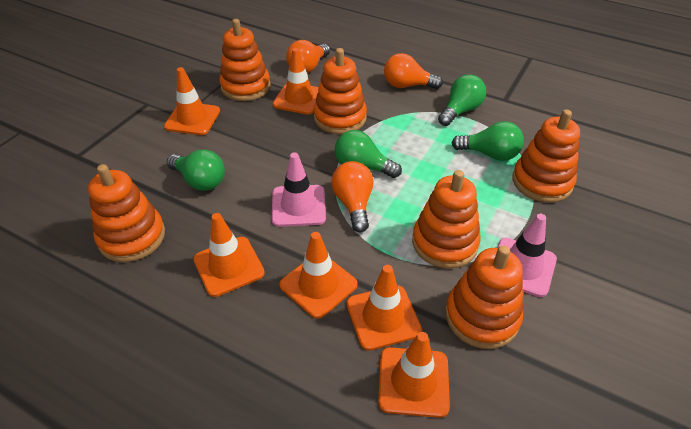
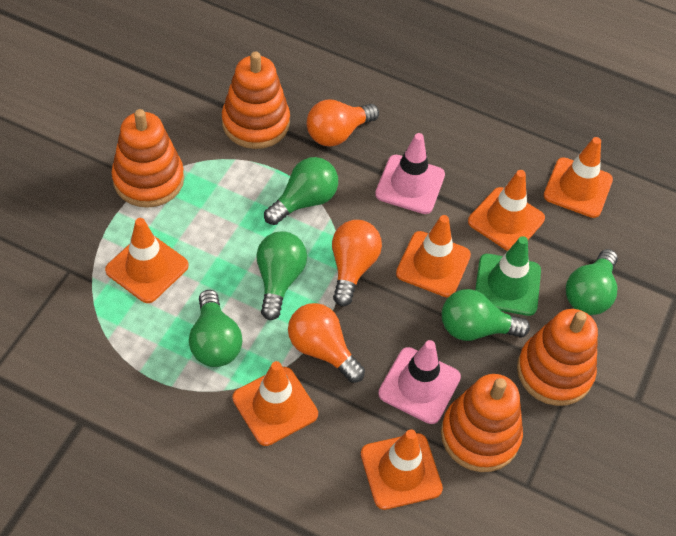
green light bulb: 4 -> 5
green traffic cone: 0 -> 1
orange stacking toy: 6 -> 4

